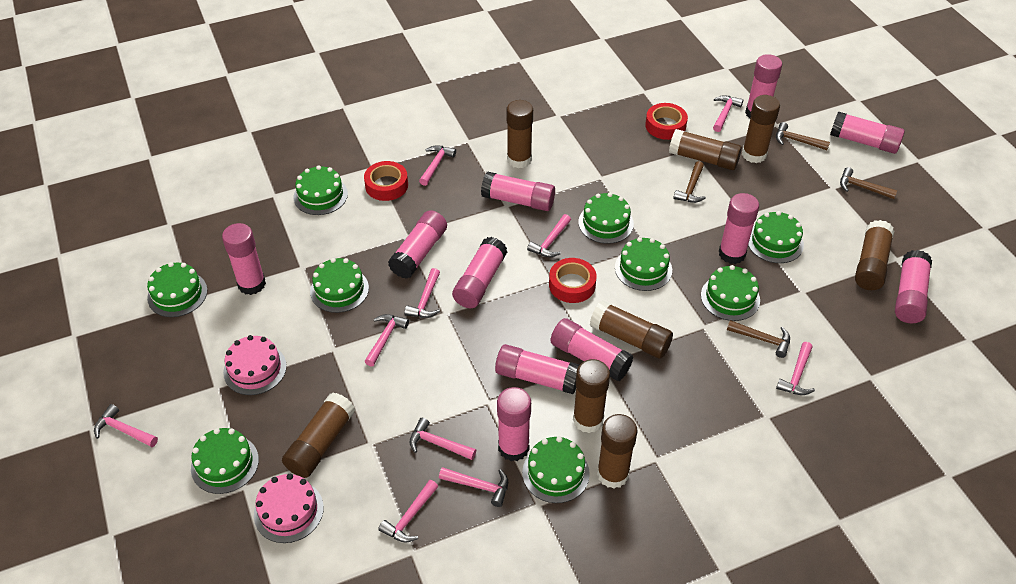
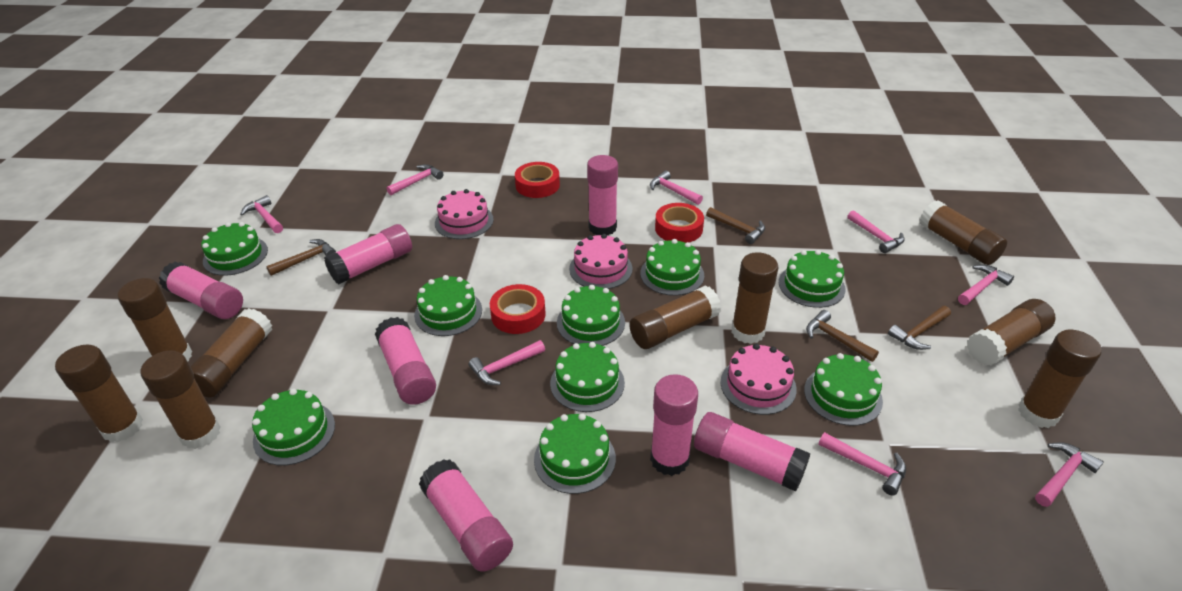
brown glue stick: 8 -> 9
pink cake: 2 -> 3
pink glue stick: 11 -> 7
pink hammer: 10 -> 8

